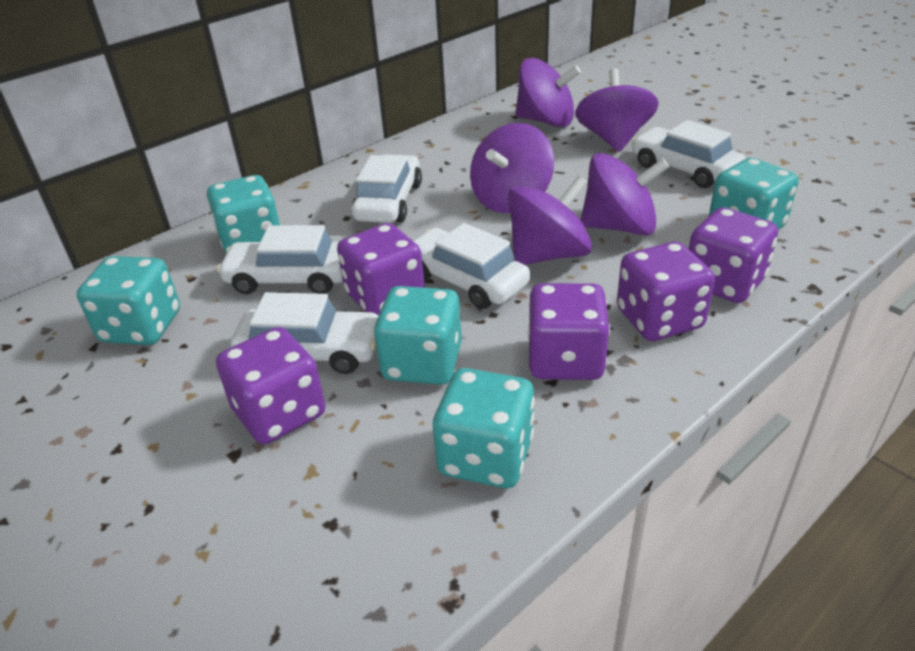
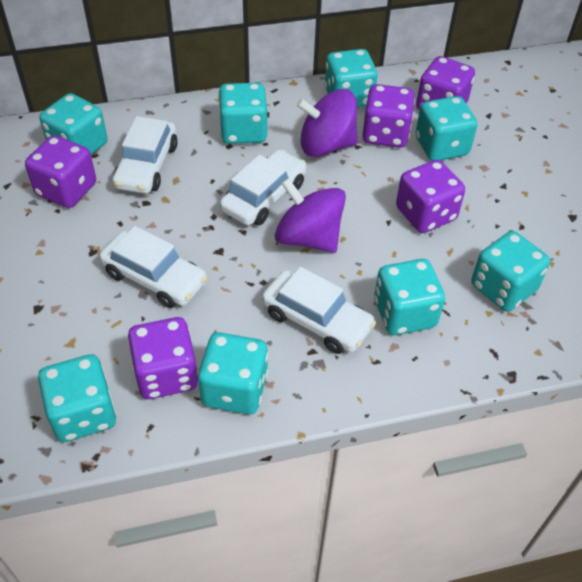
purple spinning top: 5 -> 2
turquoise dice: 5 -> 8
white car: 5 -> 4

